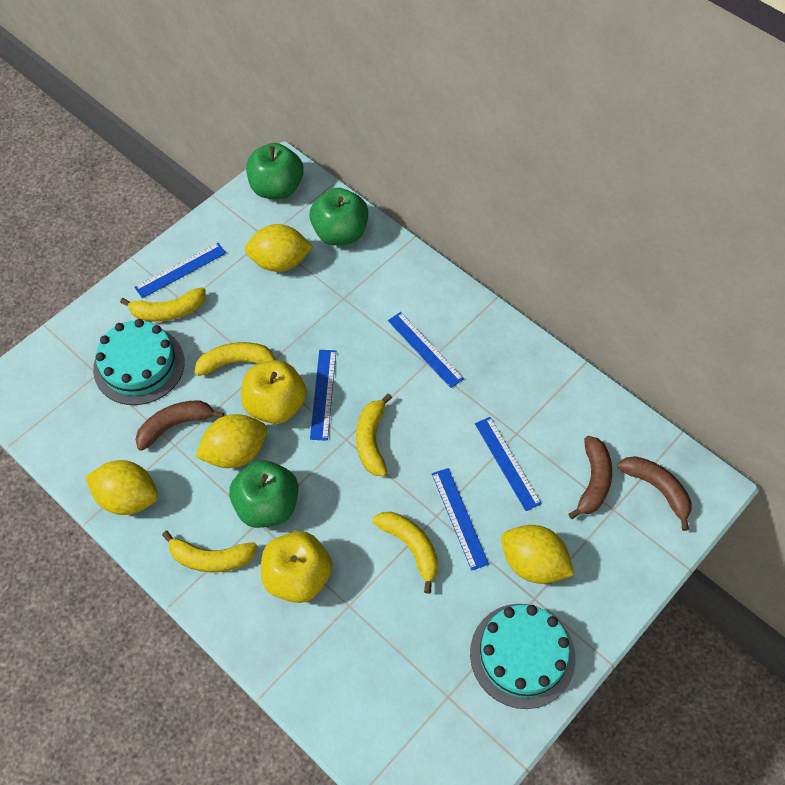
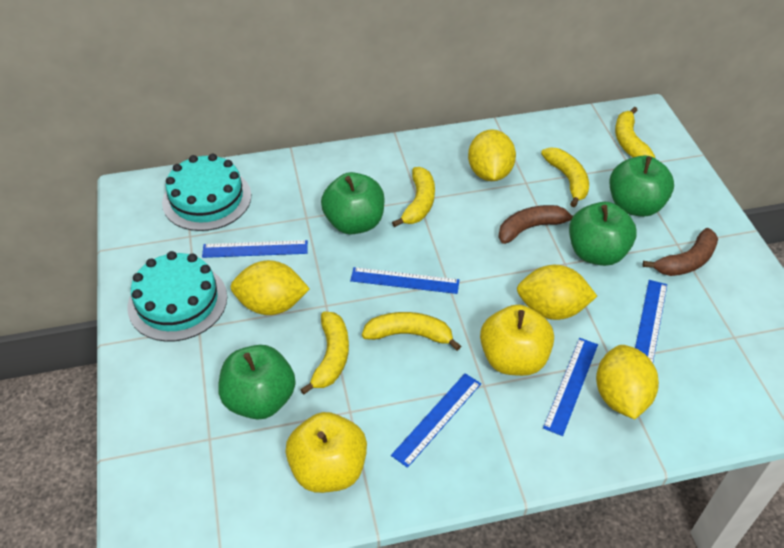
brown banana: 3 -> 2
green apple: 3 -> 4

